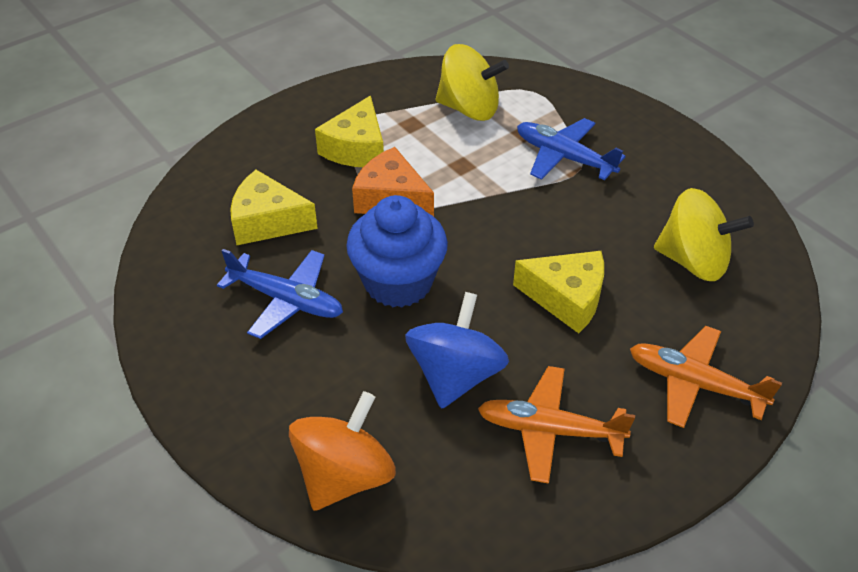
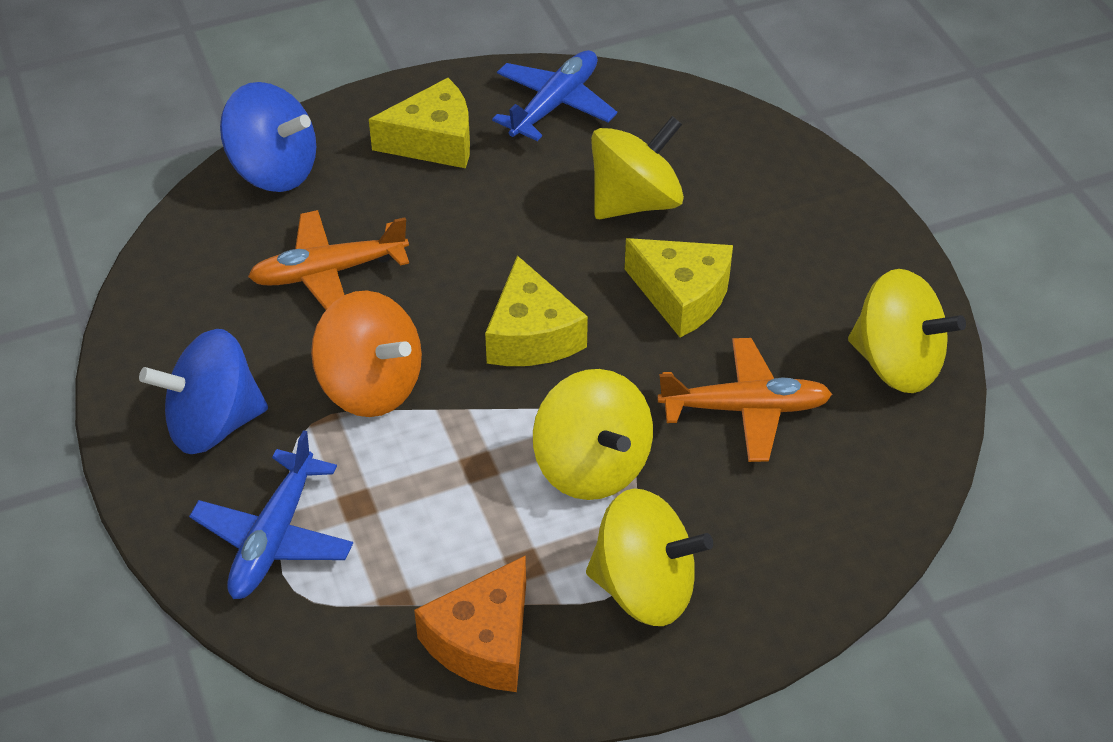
blue cupcake: 1 -> 0
blue spinning top: 1 -> 2
yellow spinning top: 2 -> 4

